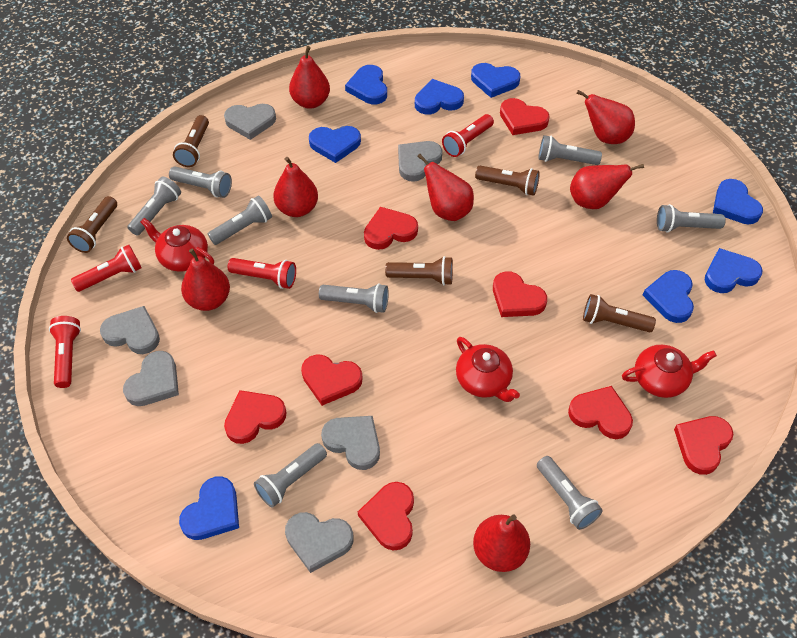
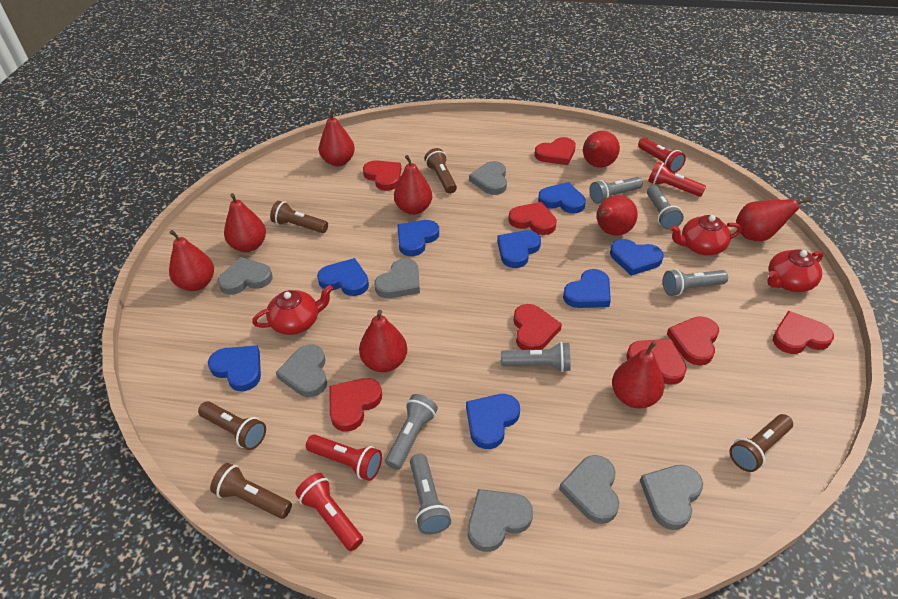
grey flashlight: 8 -> 6
grey heart: 6 -> 7
red pear: 7 -> 9

